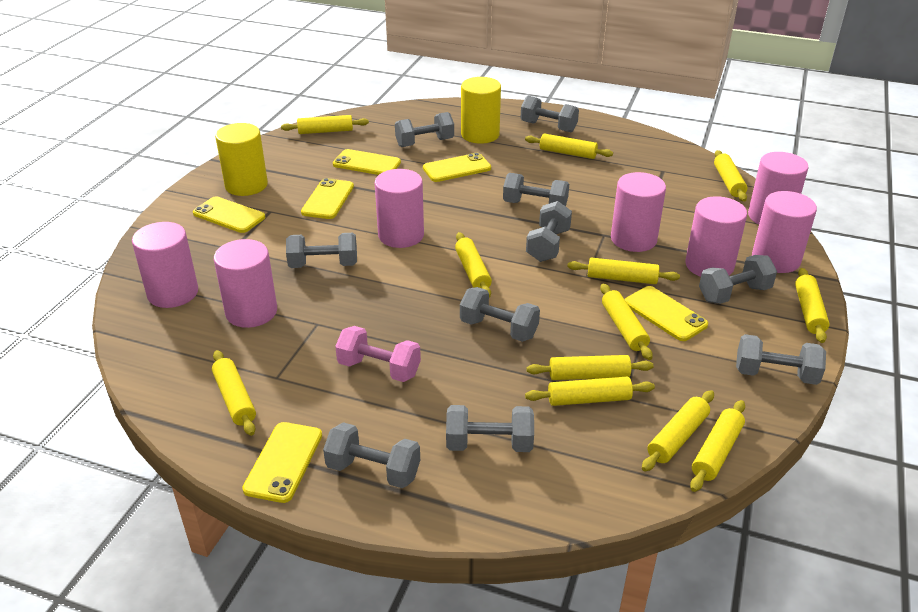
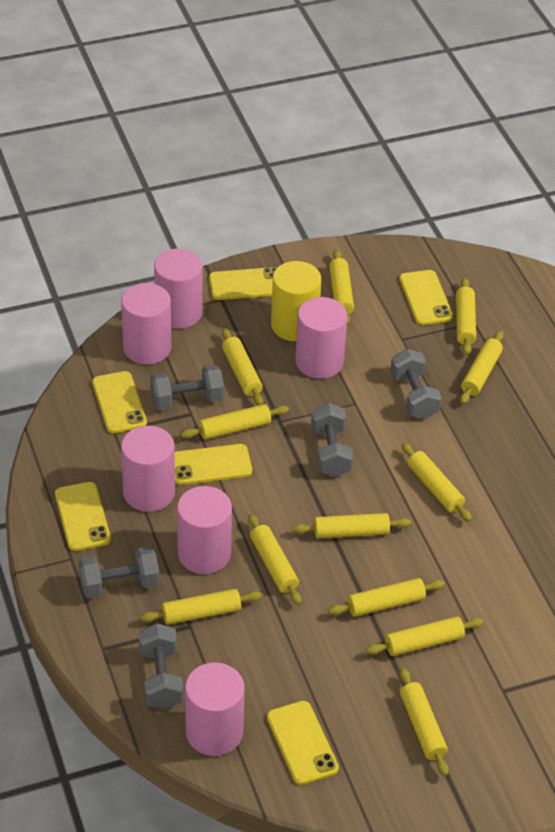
grey dumbbell: 10 -> 5
pink cylinder: 7 -> 6
pink dumbbell: 1 -> 0
yellow cylinder: 2 -> 1

